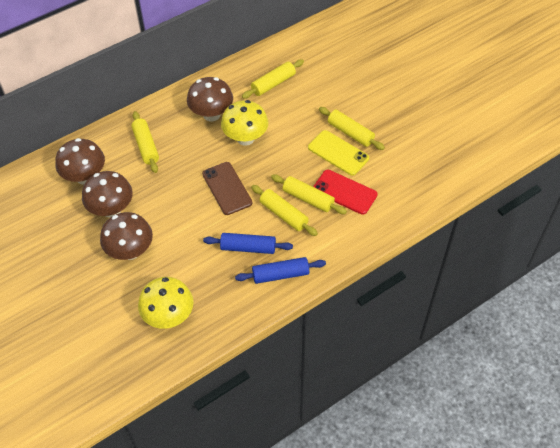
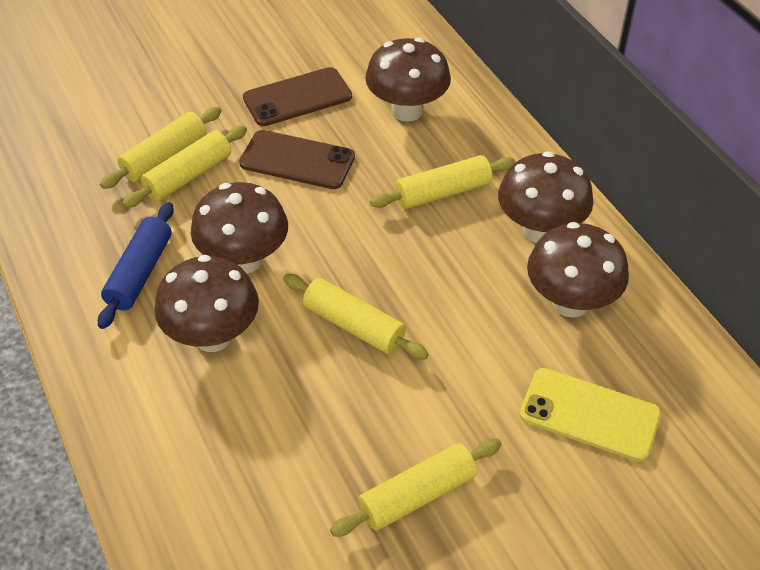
blue rolling pin: 2 -> 1
brown mushroom: 4 -> 5
brown phone: 1 -> 2
red phone: 1 -> 0
yellow mushroom: 2 -> 0

